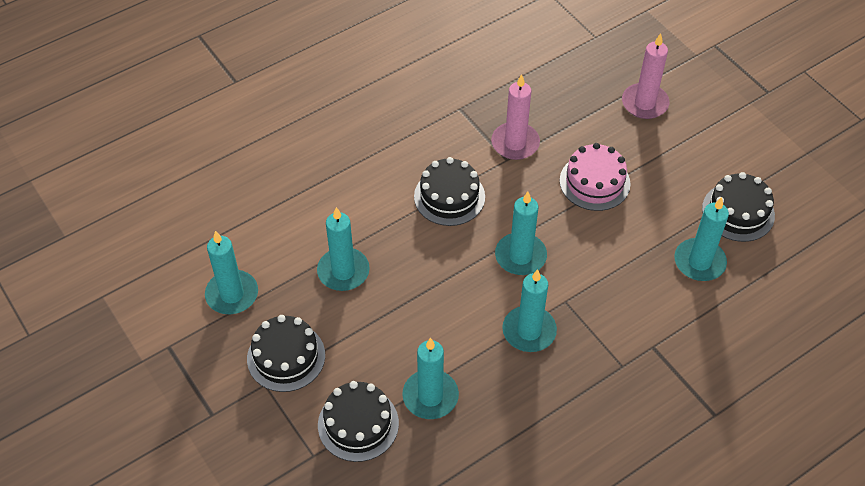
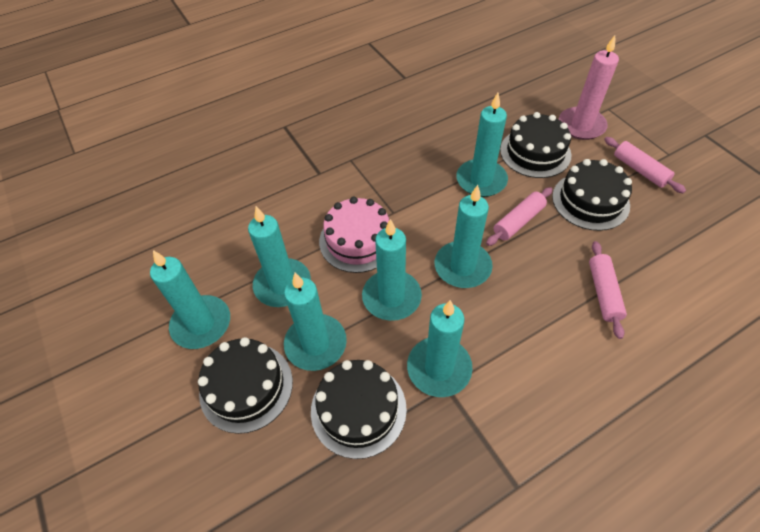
pink candle: 2 -> 1
pink rolling pin: 0 -> 3
turquoise candle: 6 -> 7

